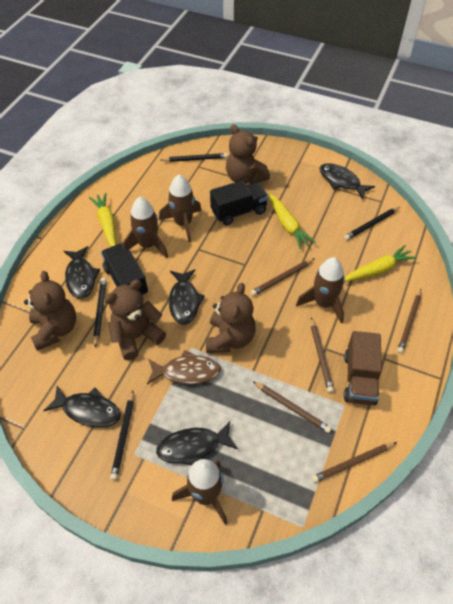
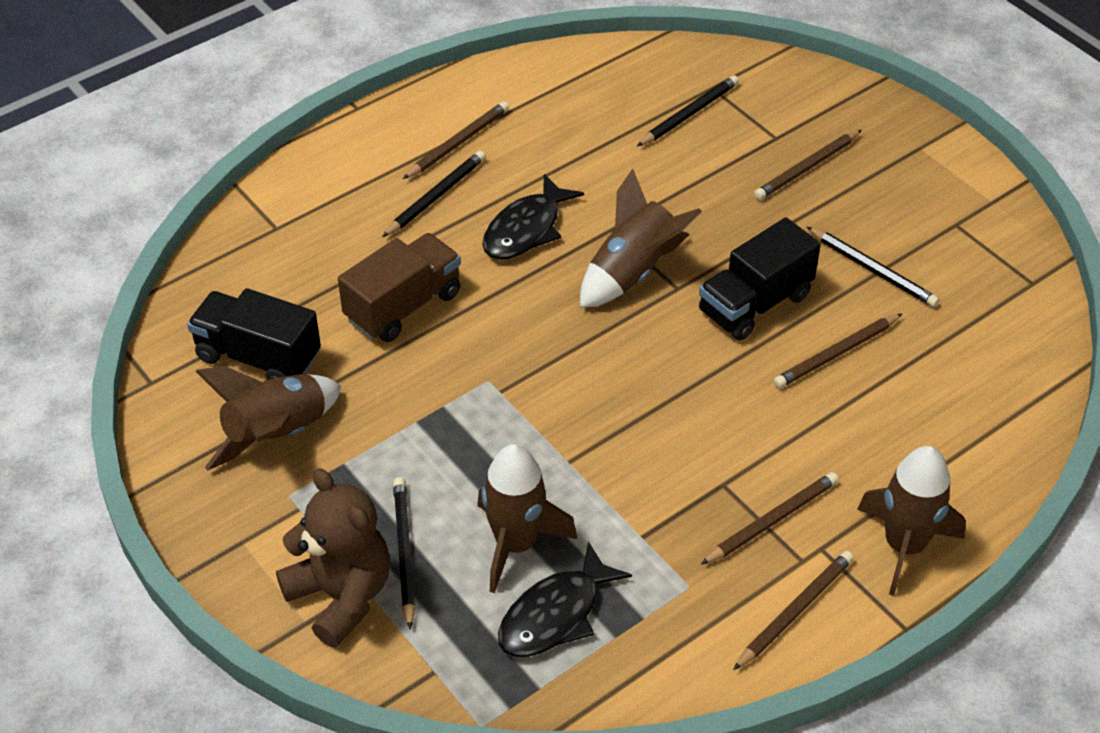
black fish: 5 -> 2
brown fish: 1 -> 0
brown teddy bear: 4 -> 1
yellow carrot: 3 -> 0

